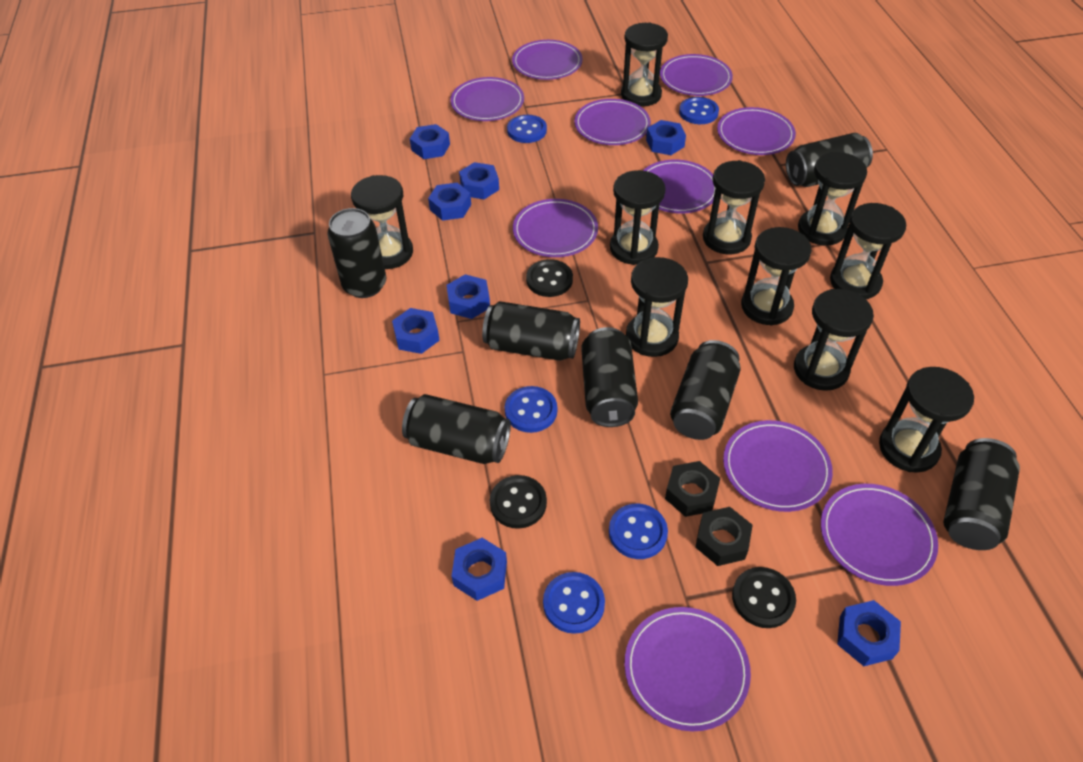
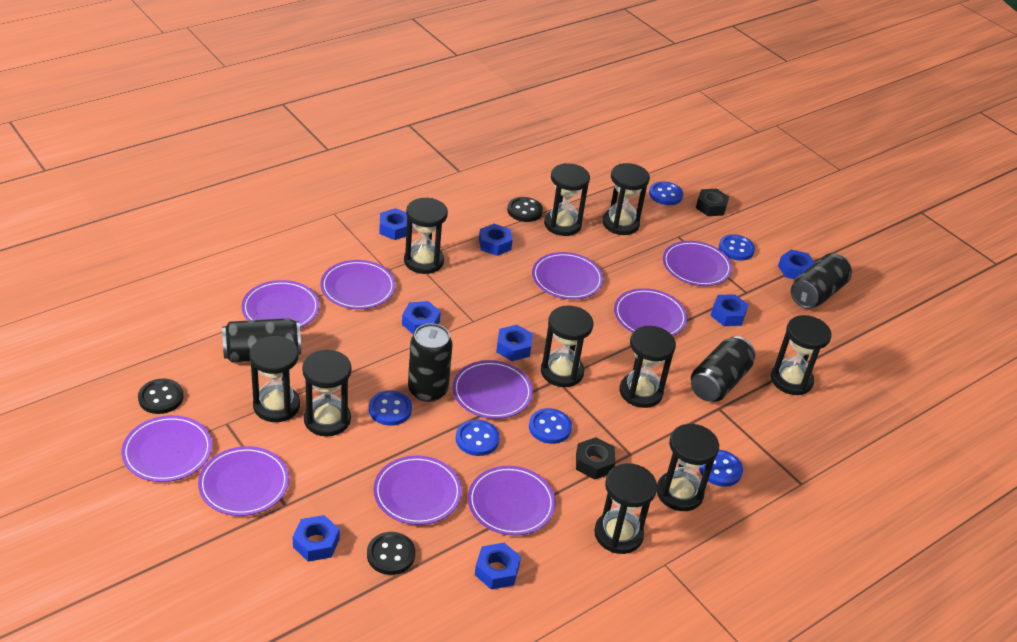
black can: 7 -> 4
blue button: 5 -> 6

